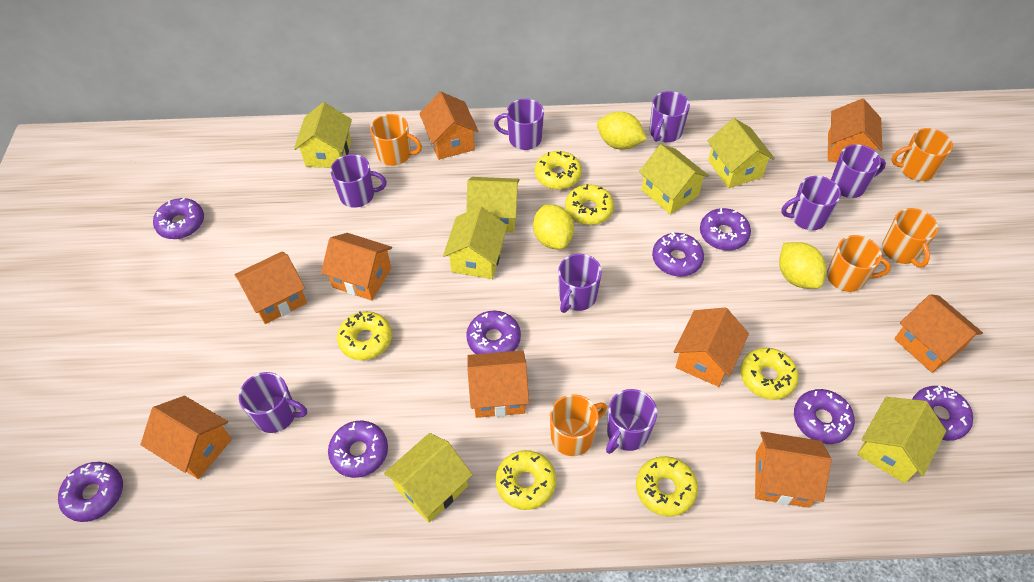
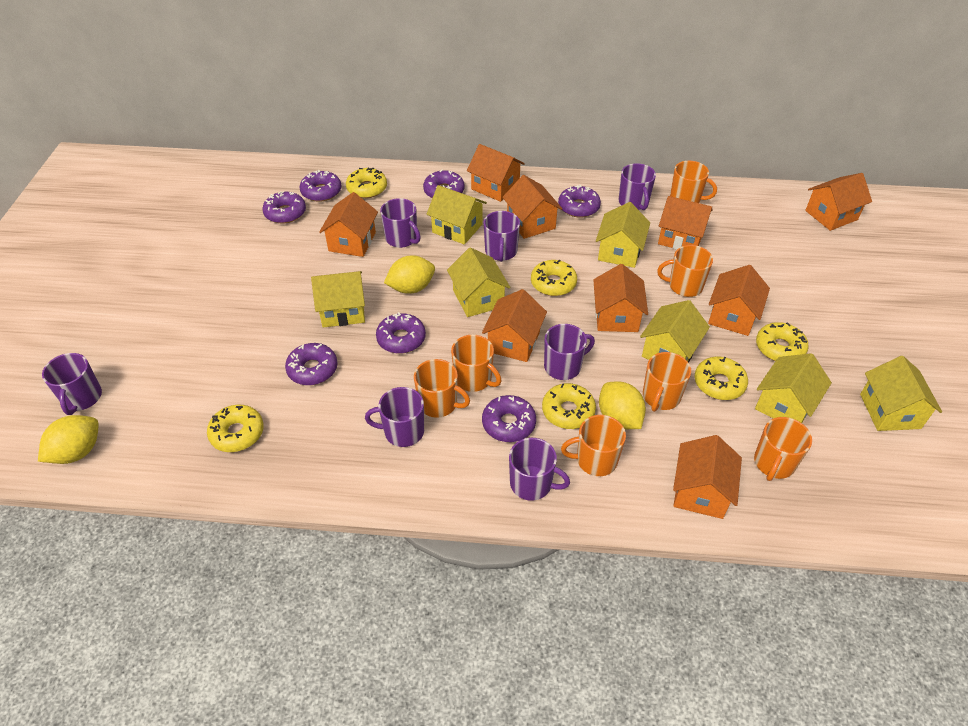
orange mug: 5 -> 7
purple donut: 8 -> 7
purple mug: 8 -> 7

